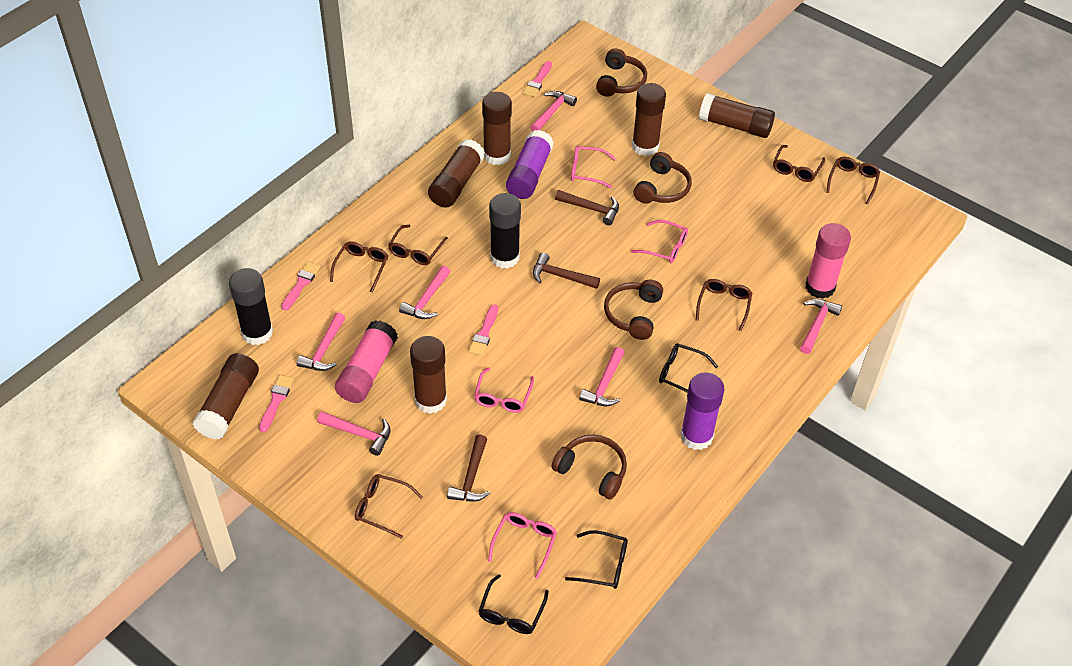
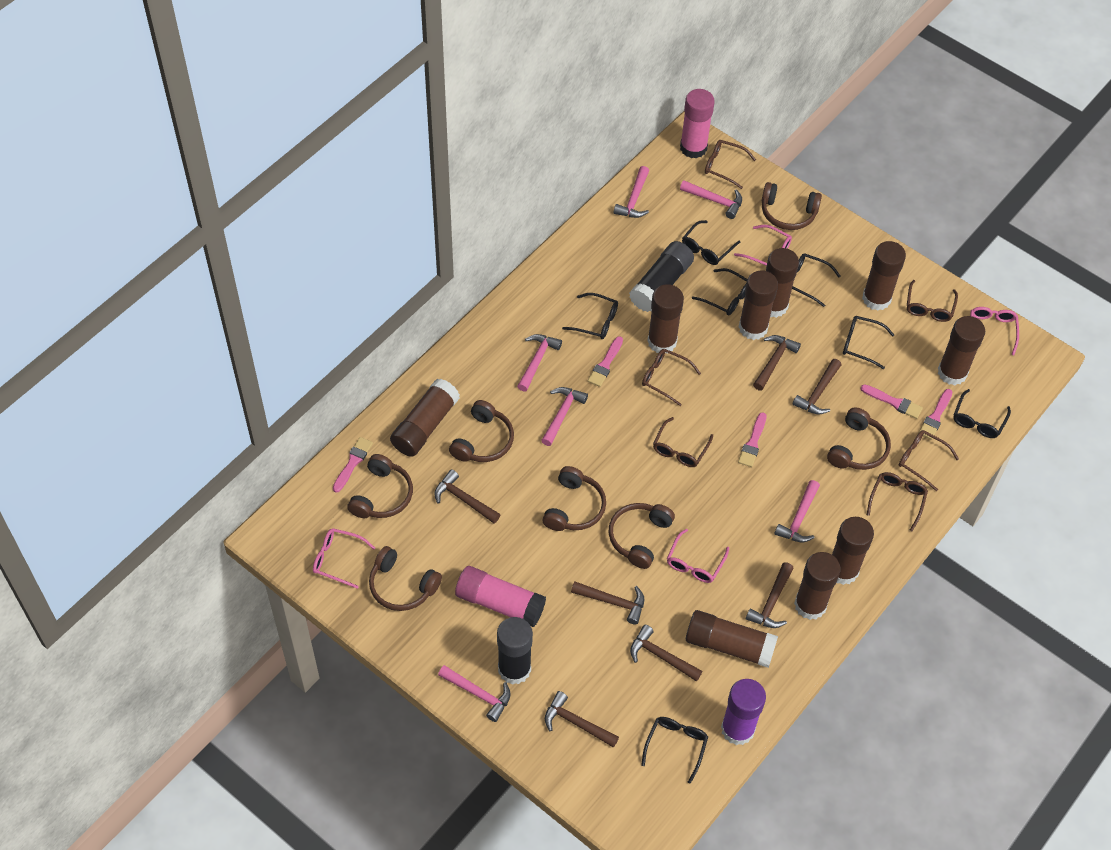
black glasses: 3 -> 7
brown glue stick: 6 -> 9
brown hammer: 3 -> 7
brown headphones: 4 -> 7
pink brush: 4 -> 5
purple glue stick: 2 -> 1

